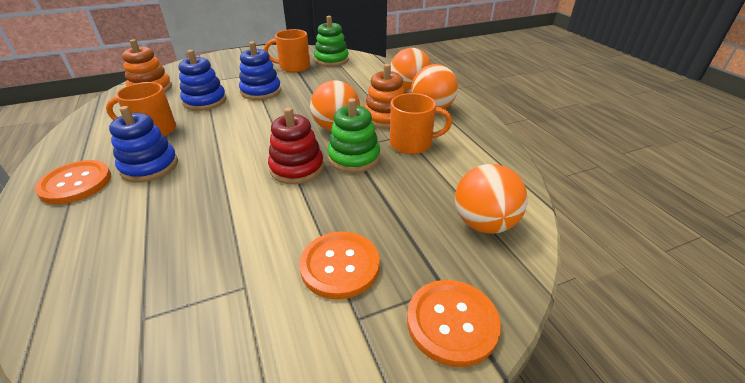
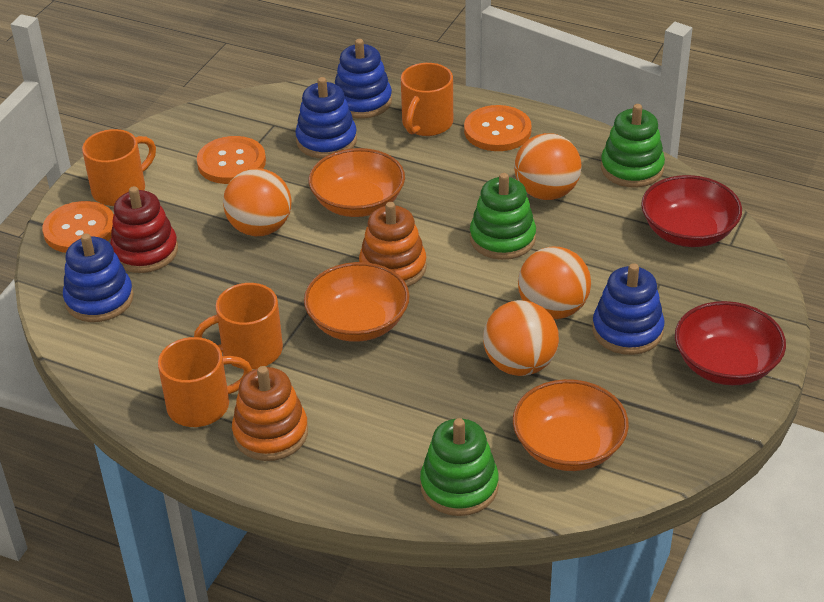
blue stacking toy: 3 -> 4
green stacking toy: 2 -> 3
orange bowl: 0 -> 3
orange mug: 3 -> 4
red bowl: 0 -> 2

